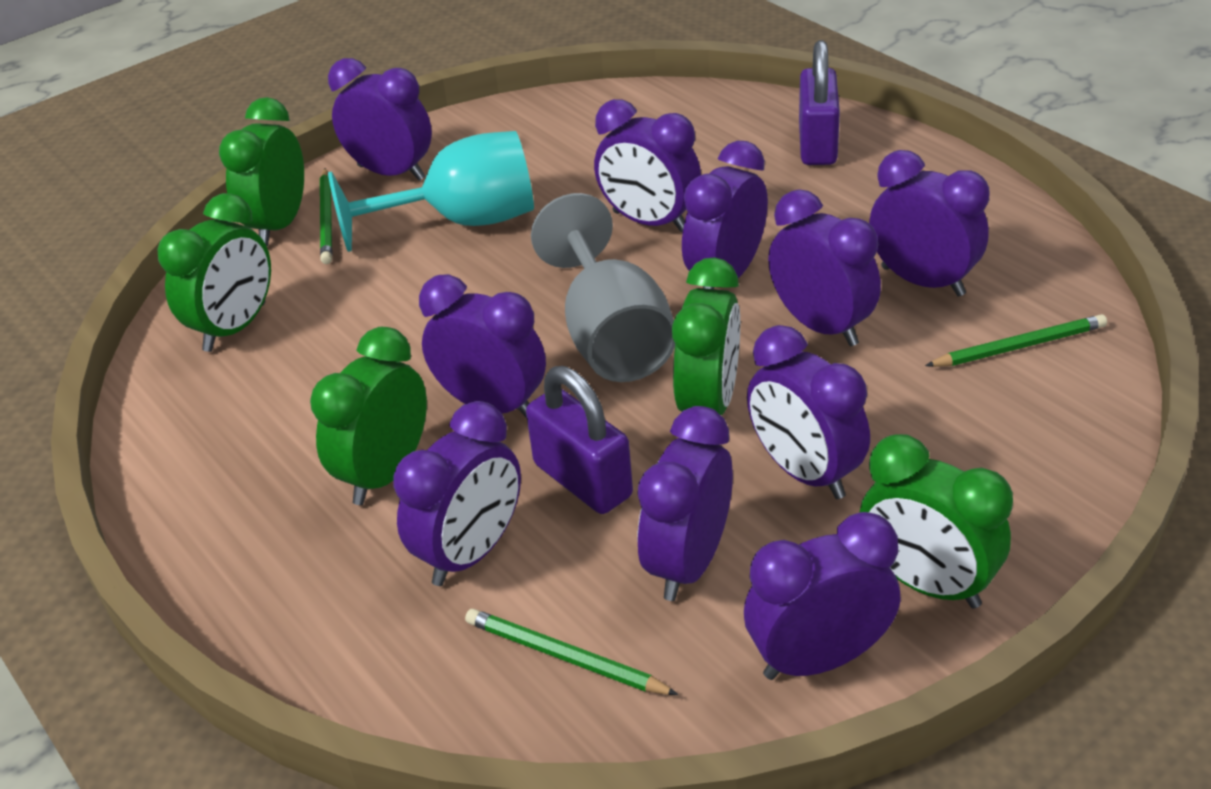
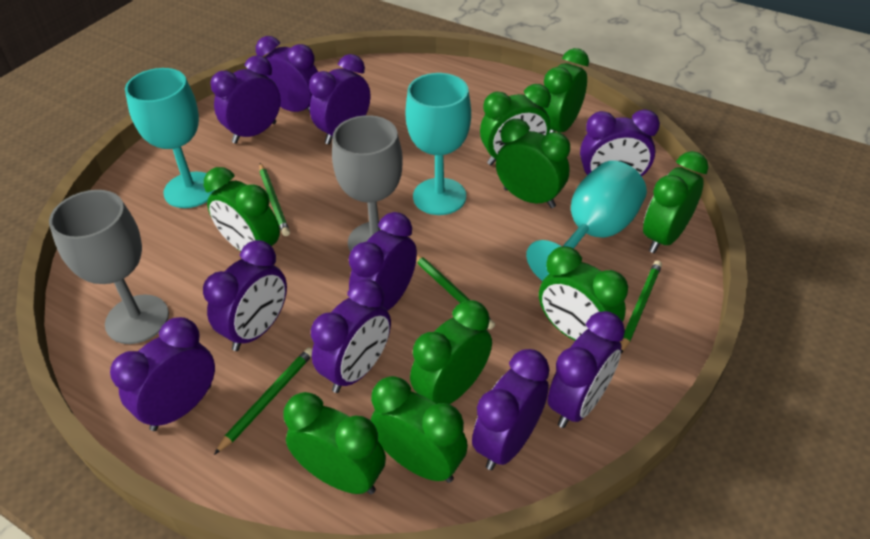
green clock: 5 -> 9
green pencil: 3 -> 4
grey goblet: 1 -> 2
purple padlock: 2 -> 0
turquoise goblet: 1 -> 3

